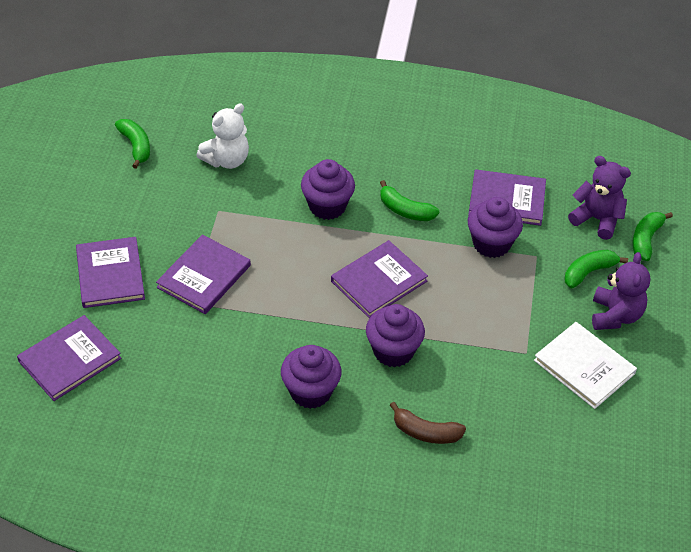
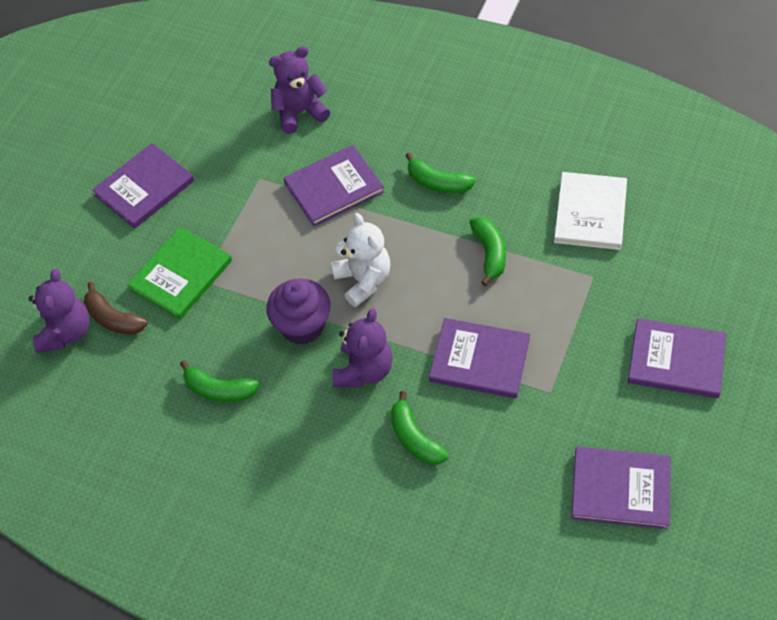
green book: 0 -> 1
purple cupcake: 4 -> 1
purple teddy bear: 2 -> 3

